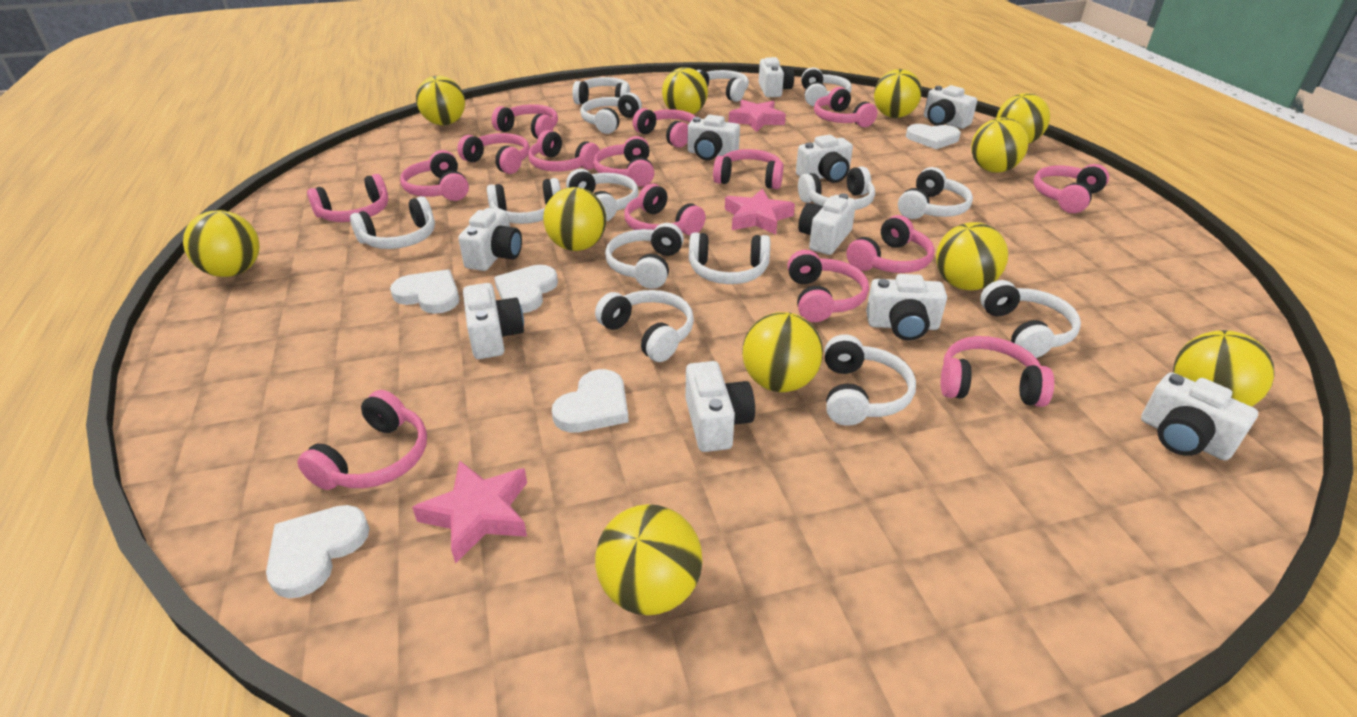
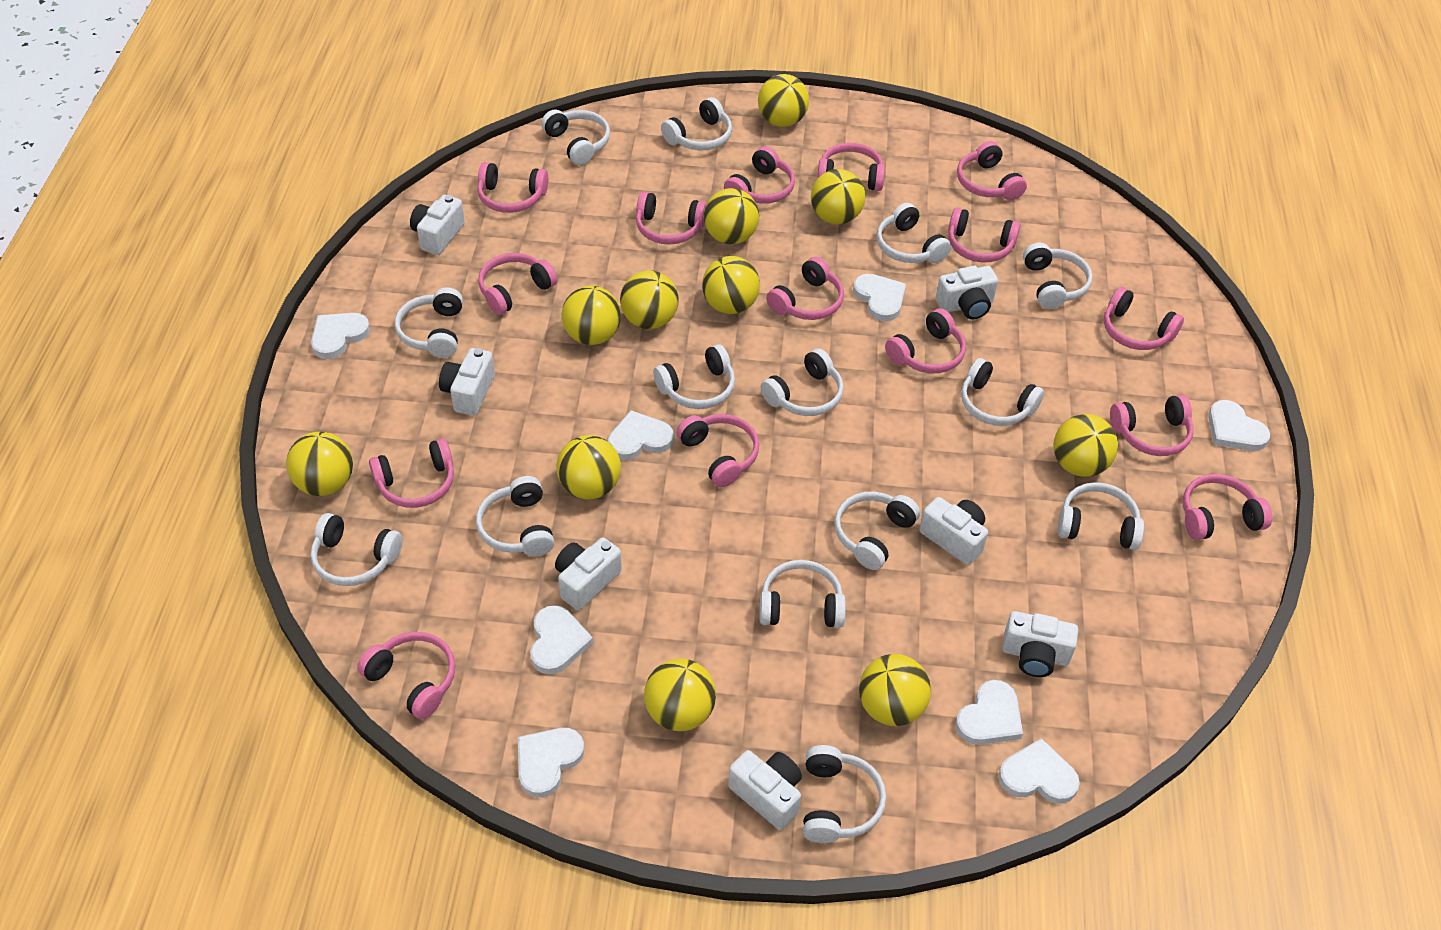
pink star: 3 -> 0
white camera: 10 -> 7
white heart: 5 -> 8

